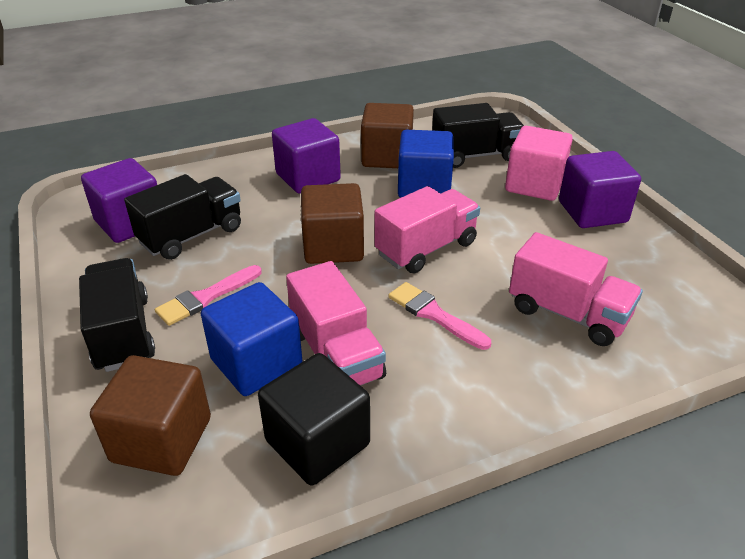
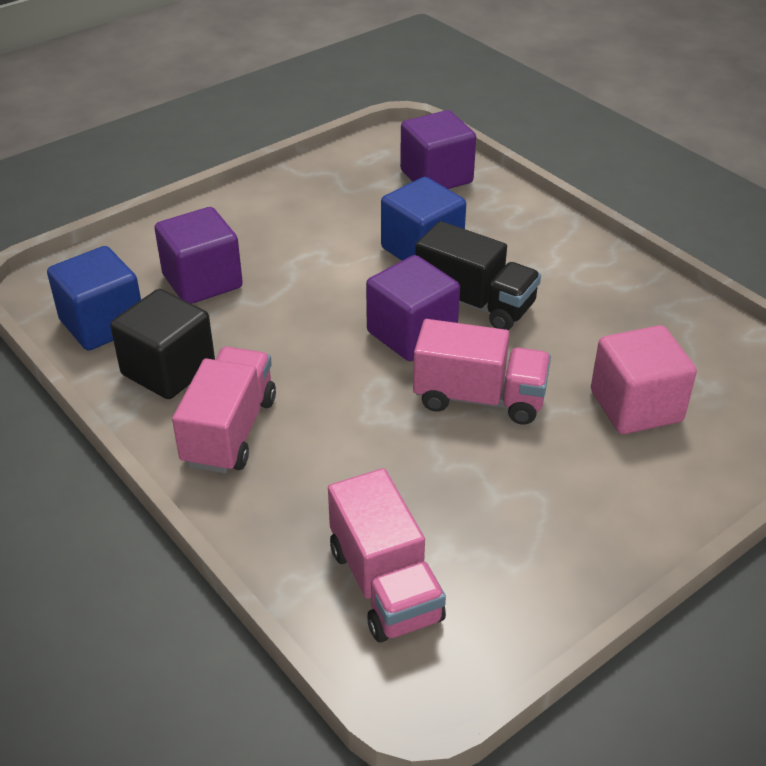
black truck: 3 -> 1
brown cube: 3 -> 0
pink brush: 2 -> 0

